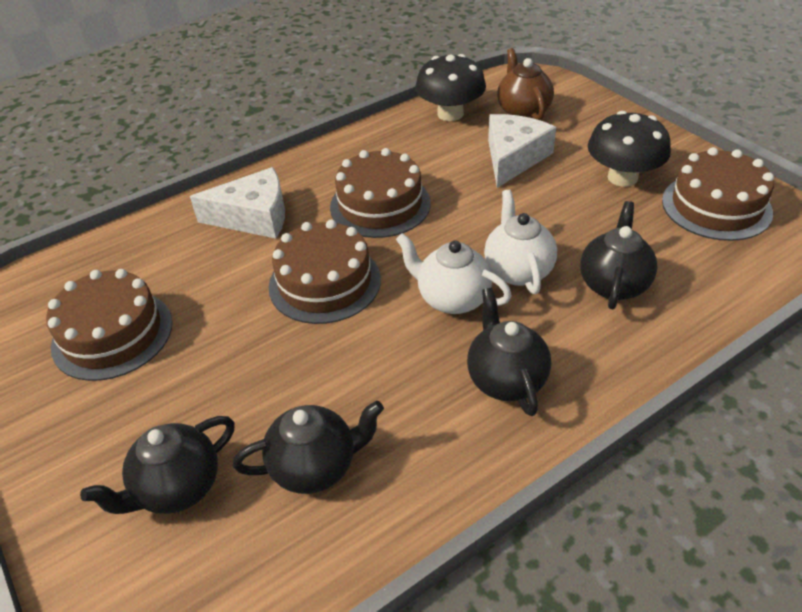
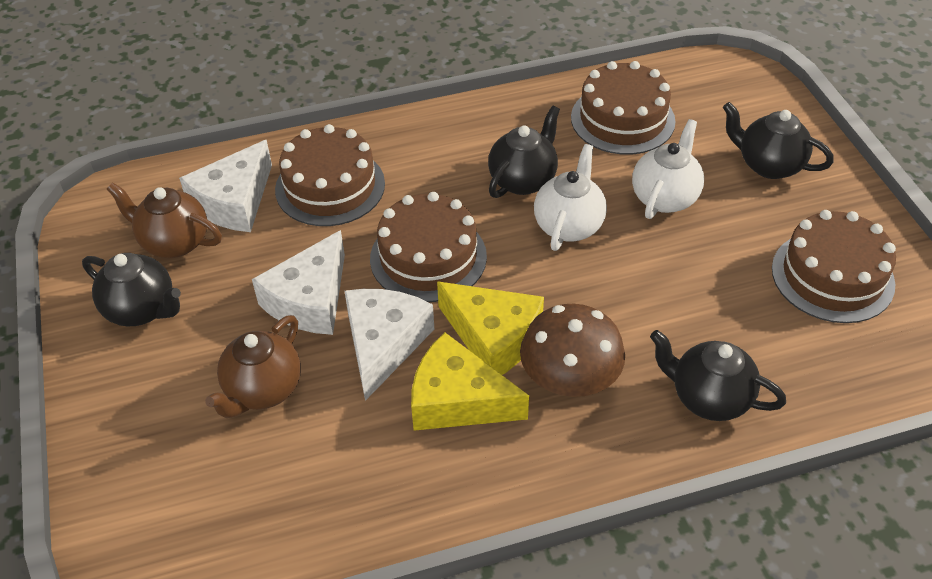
black mushroom: 2 -> 0
brown mushroom: 0 -> 1
brown teapot: 1 -> 2
white cheese: 2 -> 3
yellow cheese: 0 -> 2

